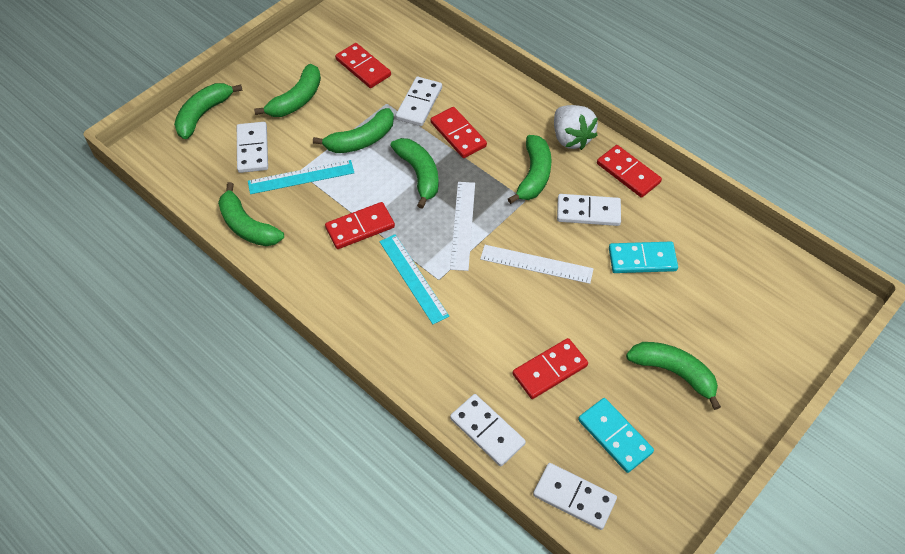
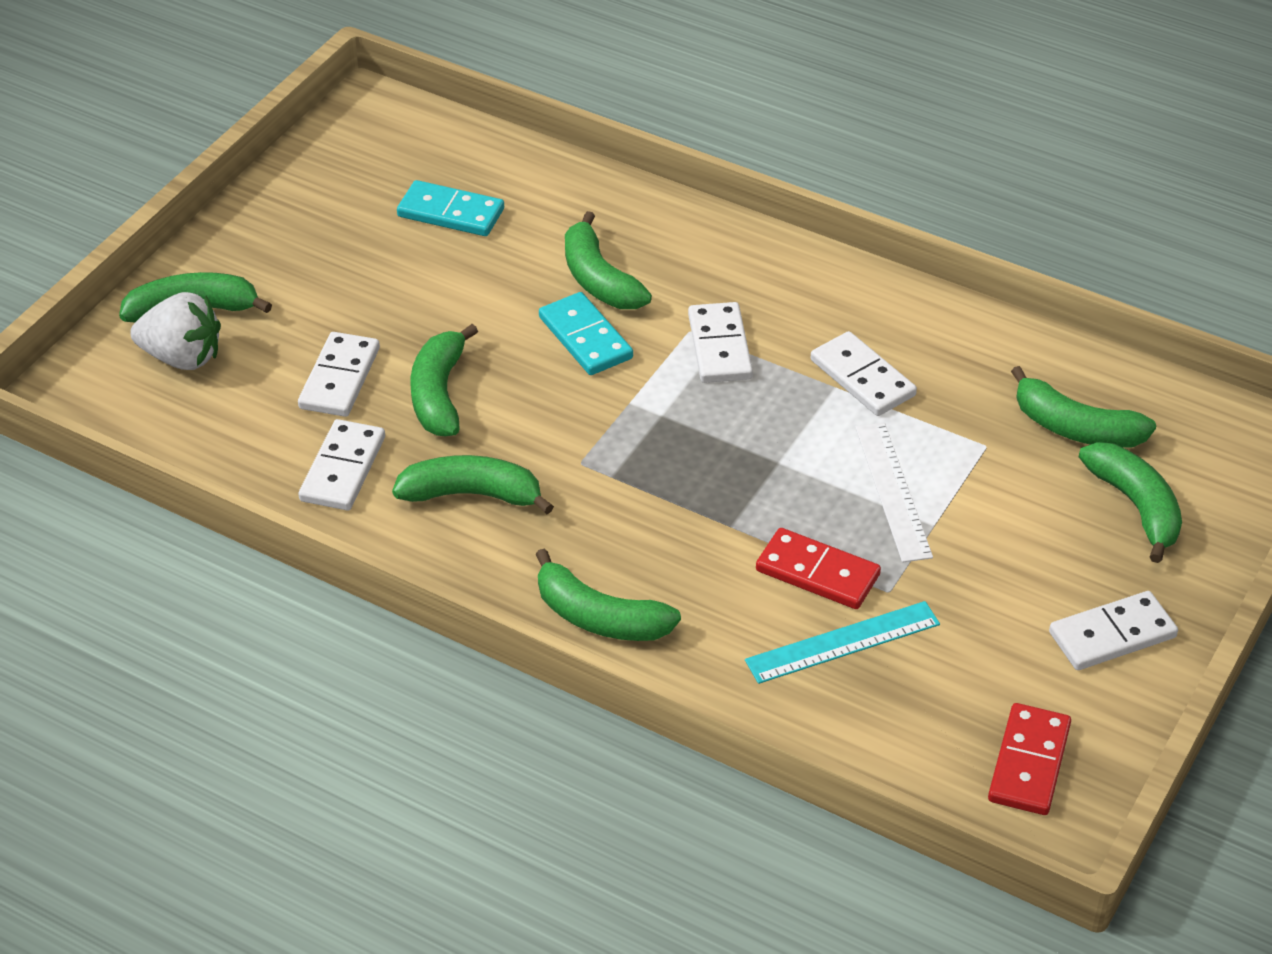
red domino: 5 -> 2
turquoise ruler: 2 -> 1
white ruler: 2 -> 1

